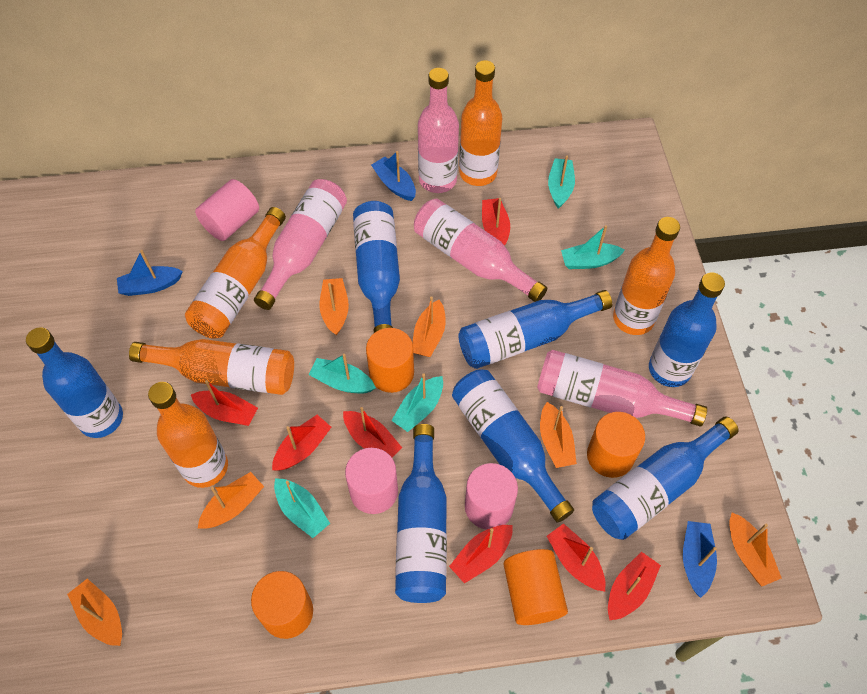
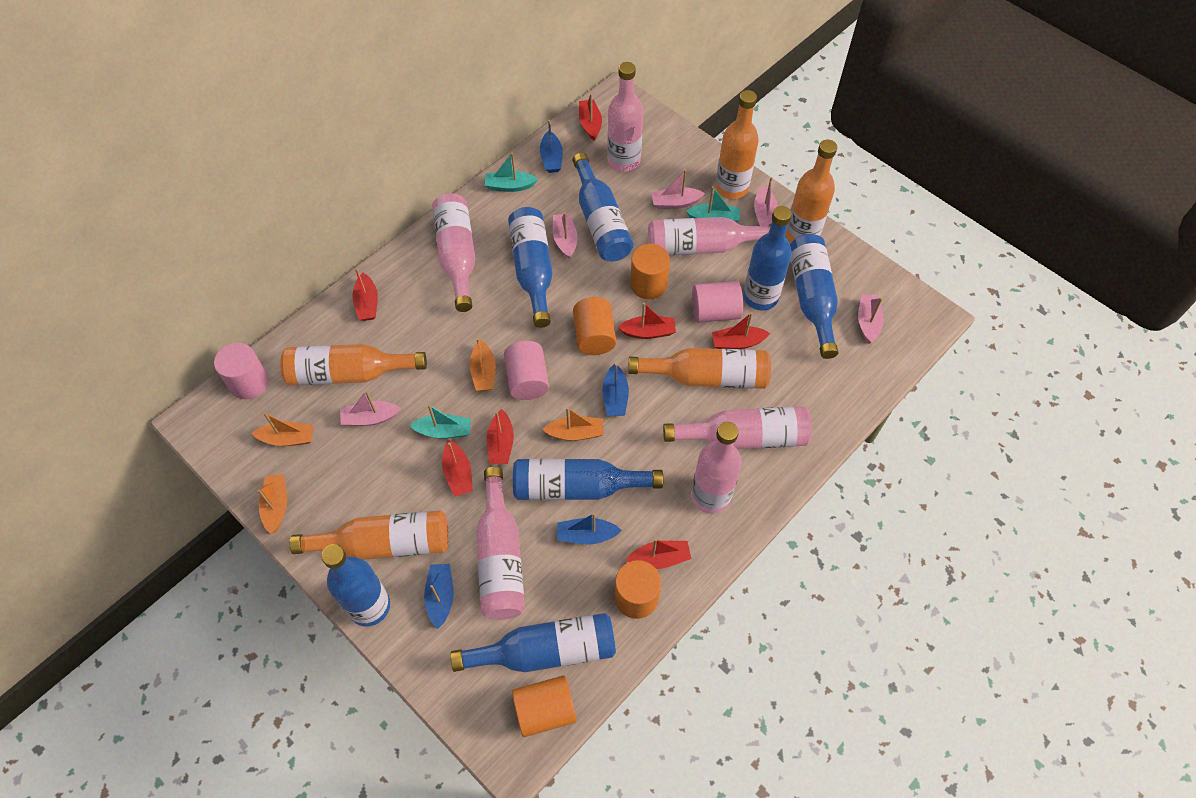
blue boat: 3 -> 4
orange boat: 6 -> 4
pink boat: 0 -> 5
pink bottle: 4 -> 6
turquoise boat: 5 -> 3

